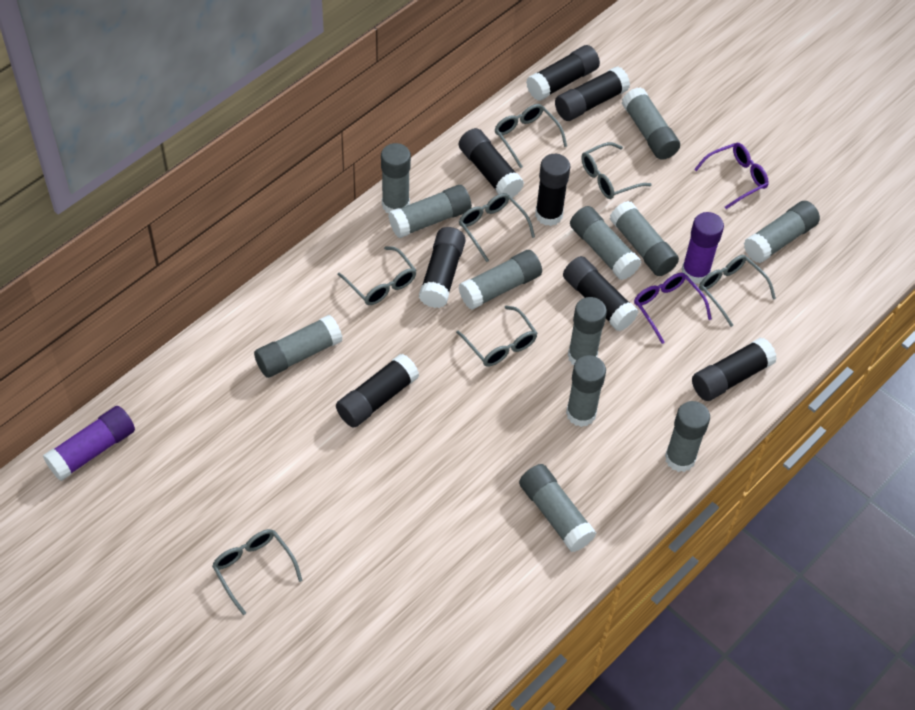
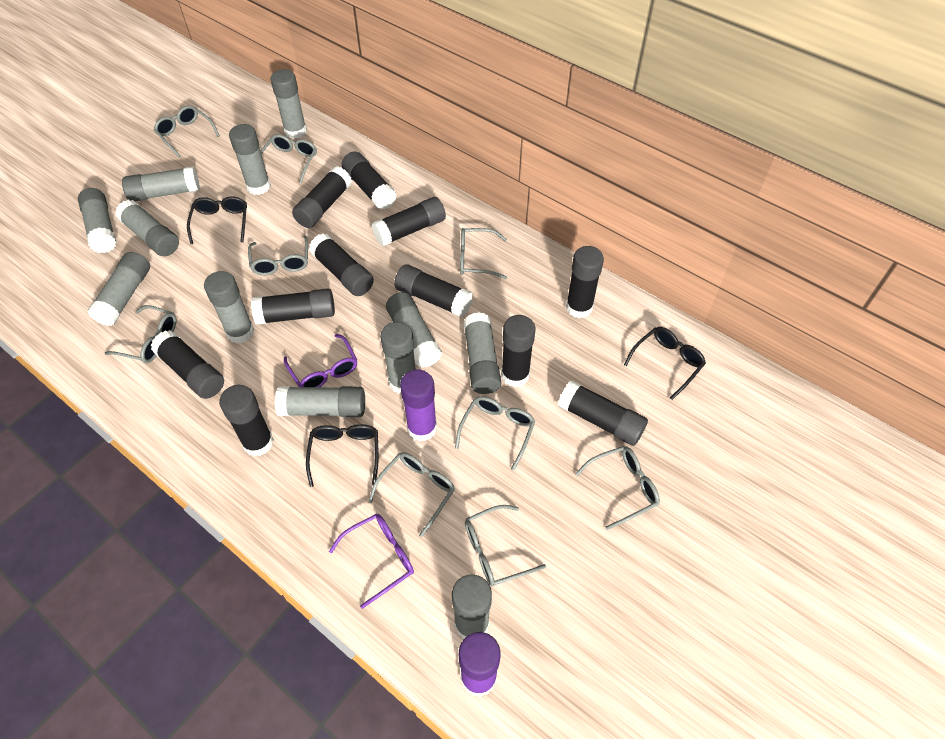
black glasses: 0 -> 3
black glue stick: 8 -> 11
grey glasses: 7 -> 9

